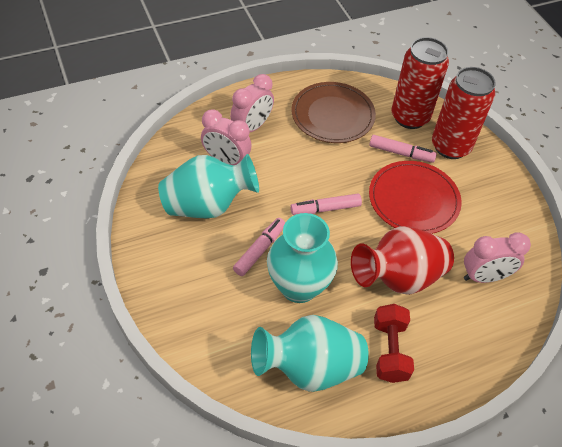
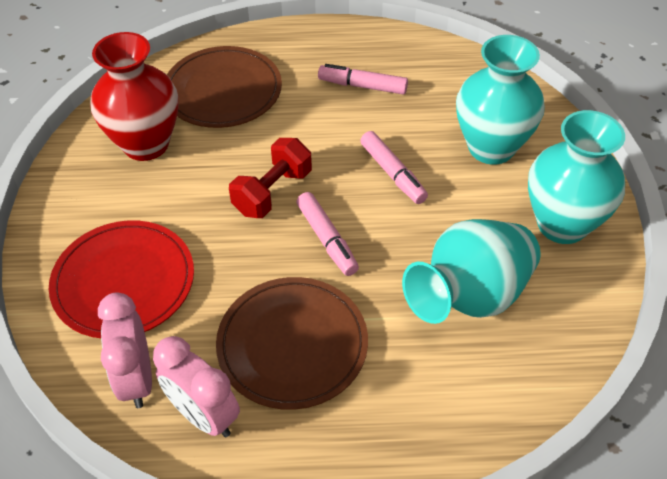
brown plate: 1 -> 2
pink clock: 3 -> 2
red can: 2 -> 0

